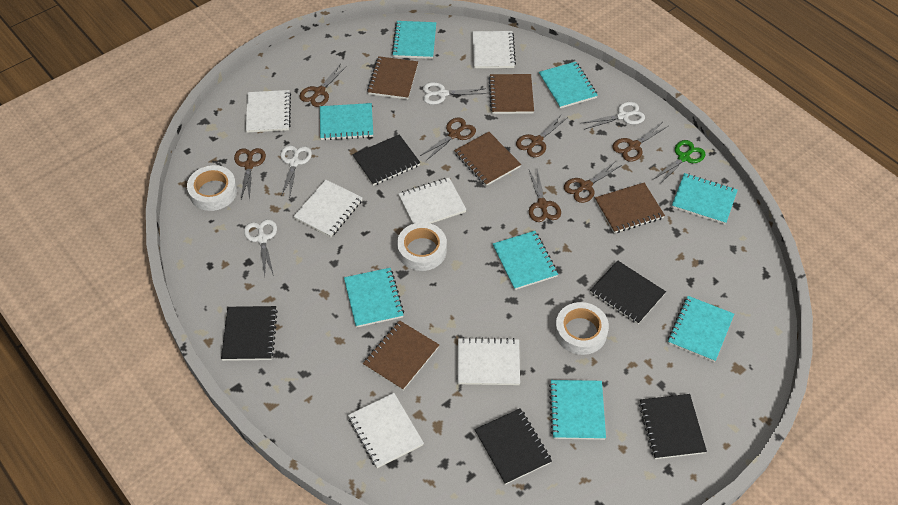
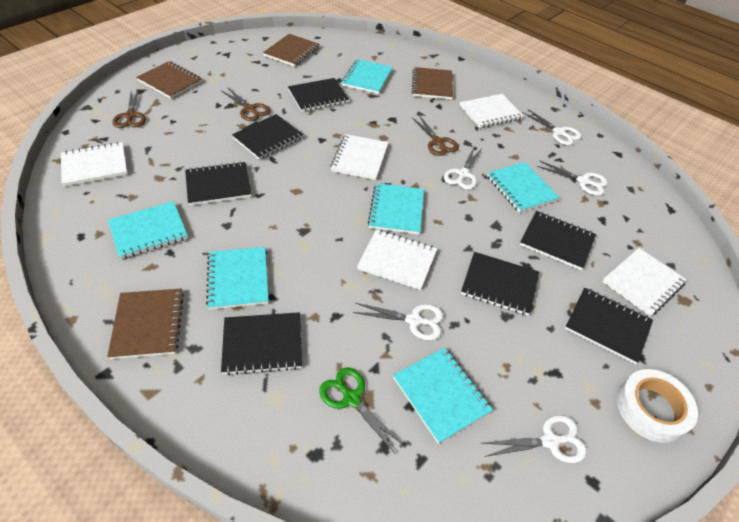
black notebook: 5 -> 7
brown notebook: 5 -> 4
brown scissors: 7 -> 3
turquoise notebook: 8 -> 6
white notebook: 6 -> 5
white scissors: 4 -> 5
white tape: 3 -> 1

